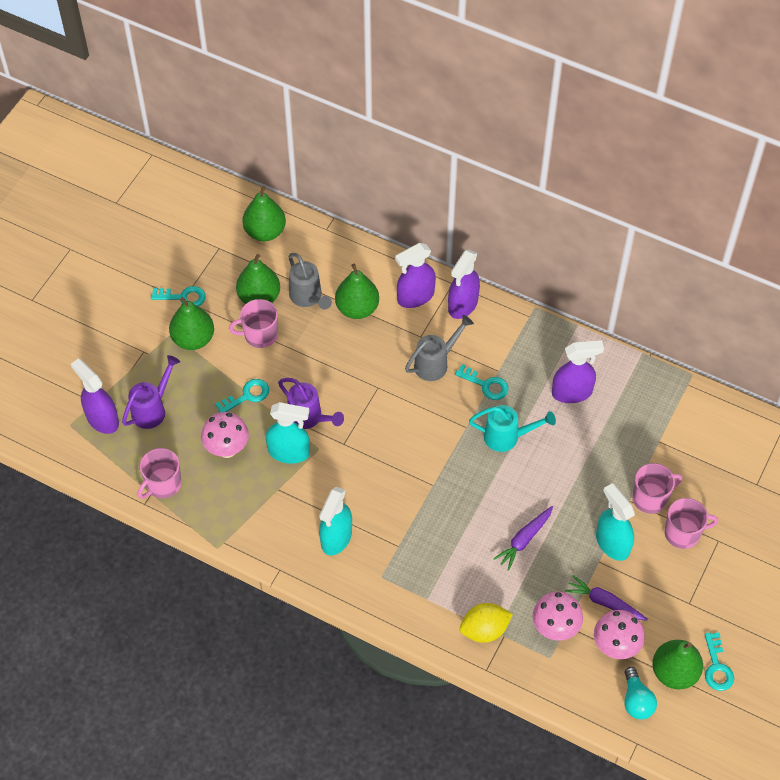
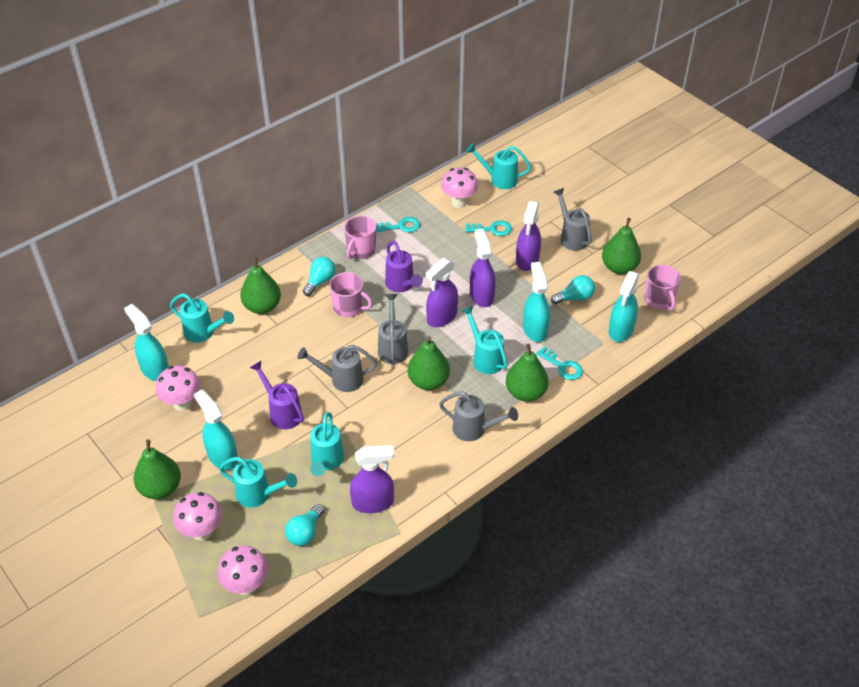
grey watering can: 2 -> 4
pink mug: 4 -> 3
pink mushroom: 3 -> 4
purple carrot: 2 -> 0
turquoise key: 4 -> 3
turquoise light bulb: 1 -> 3
turquoise spray bottle: 3 -> 4
turquoise watering can: 1 -> 5
yellow lemon: 1 -> 0

